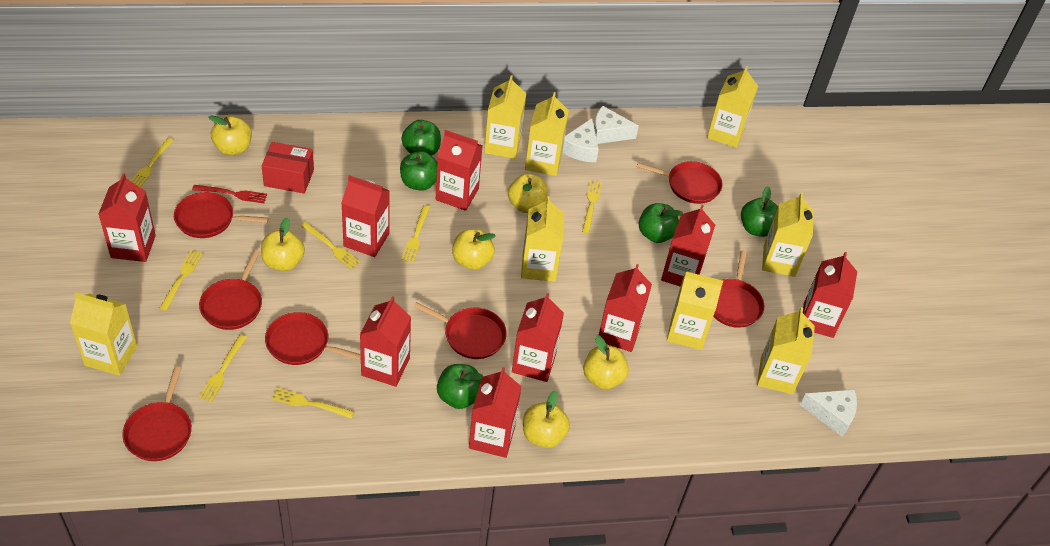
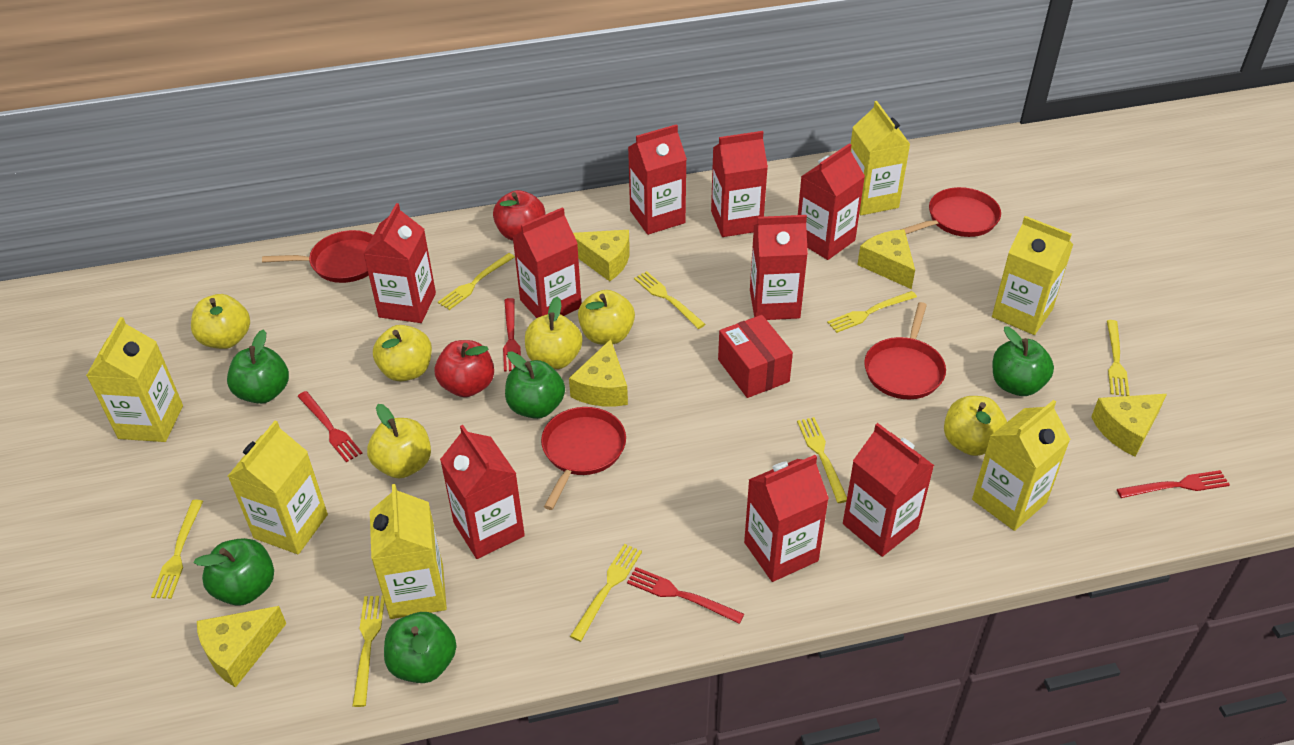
red apple: 0 -> 2
red fork: 1 -> 4
red pan: 7 -> 4
white cheese: 3 -> 0
yellow carton: 8 -> 6
yellow cheese: 0 -> 5
yellow fork: 7 -> 8

